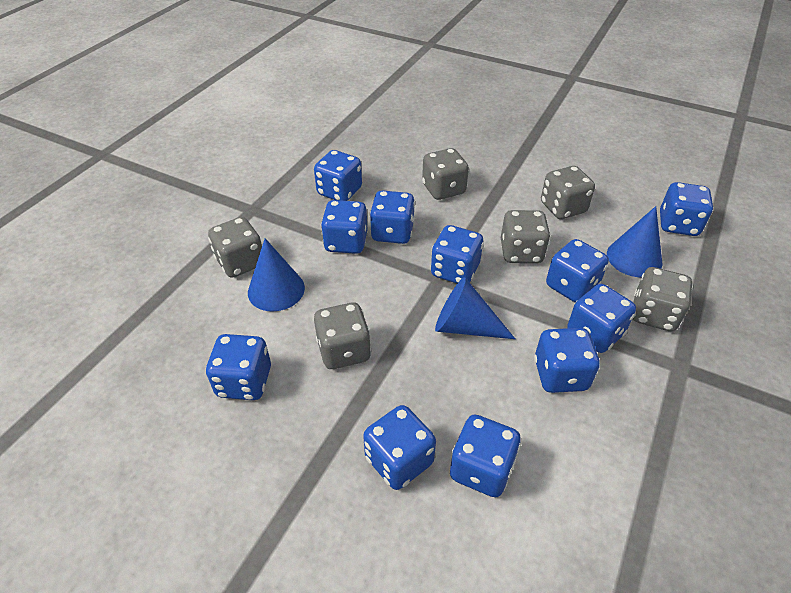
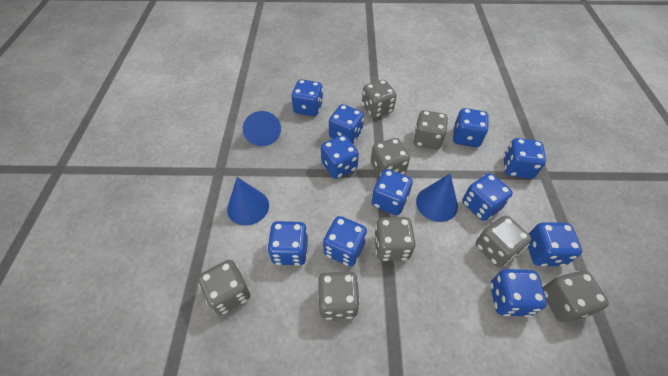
grey dice: 6 -> 8

